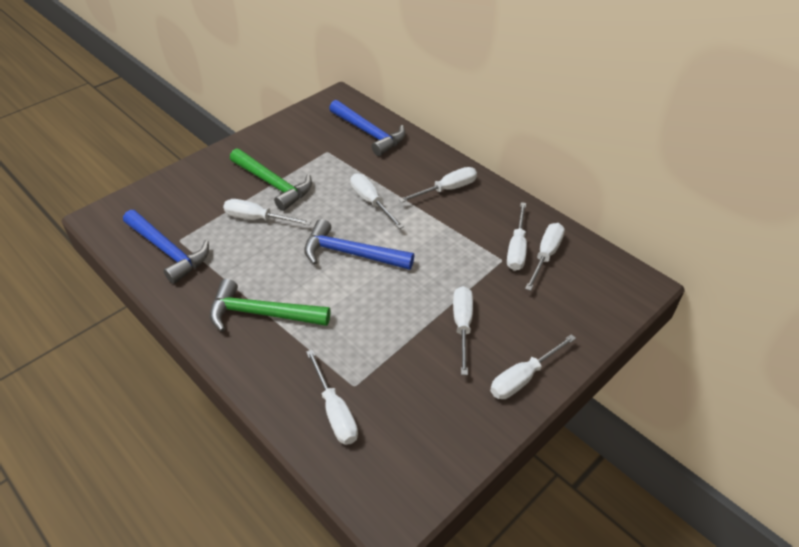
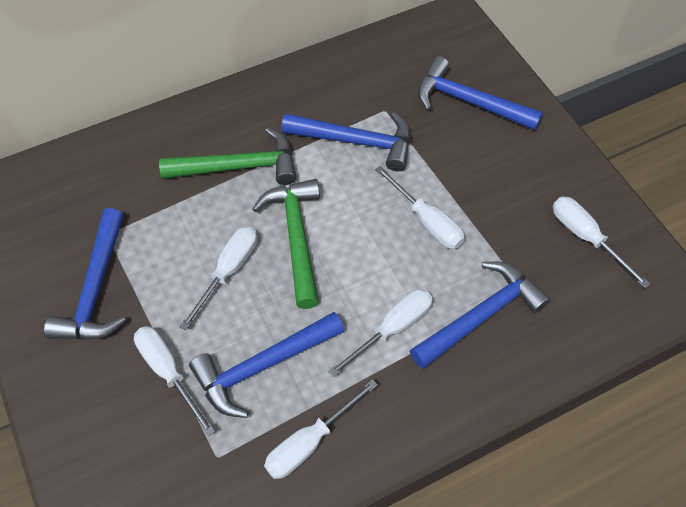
blue hammer: 3 -> 5
white screwdriver: 8 -> 6

